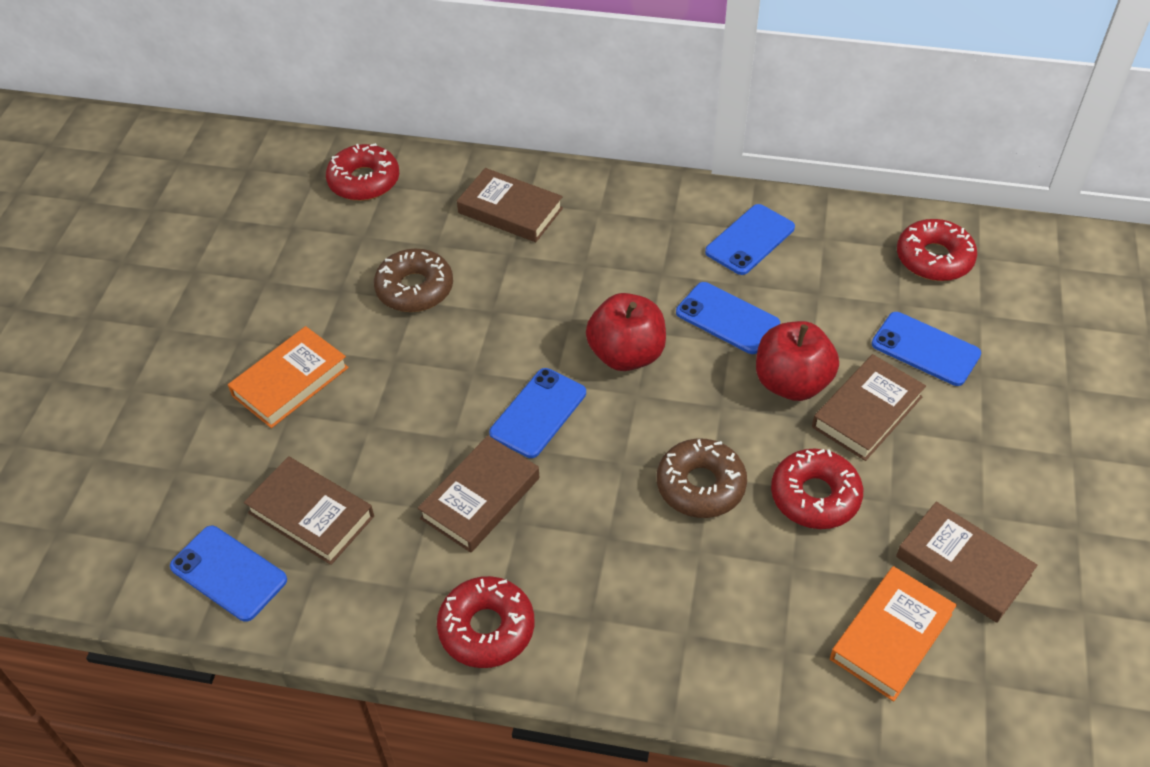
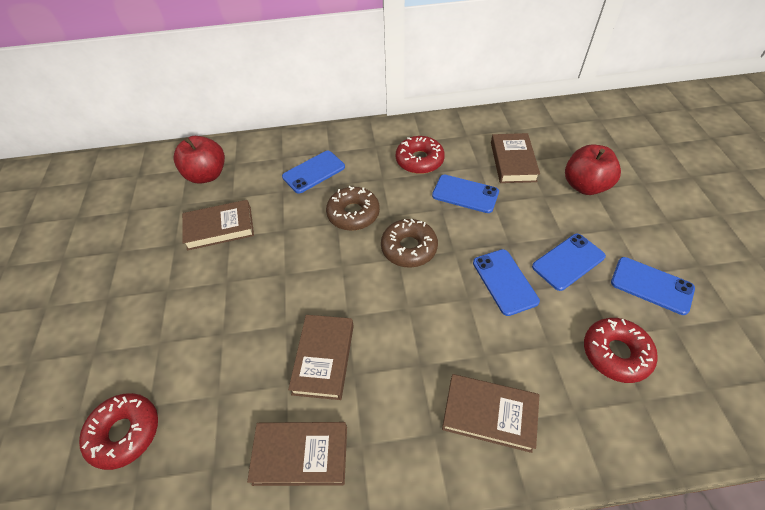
orange book: 2 -> 0
red donut: 4 -> 3

